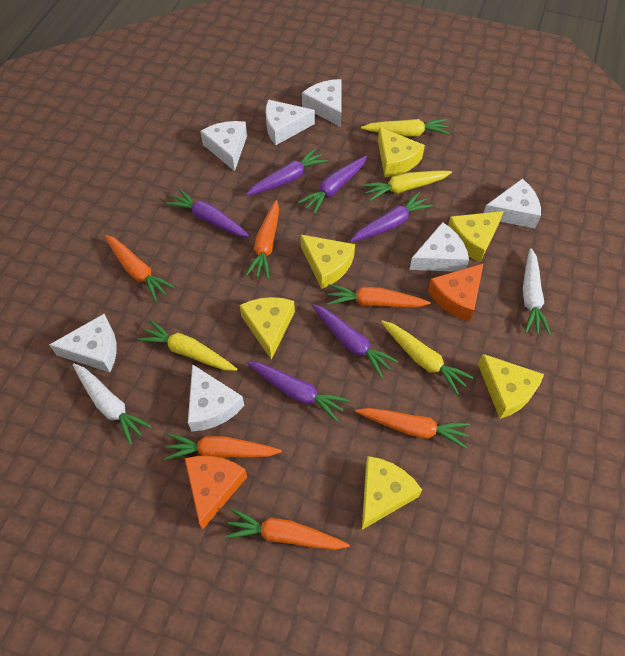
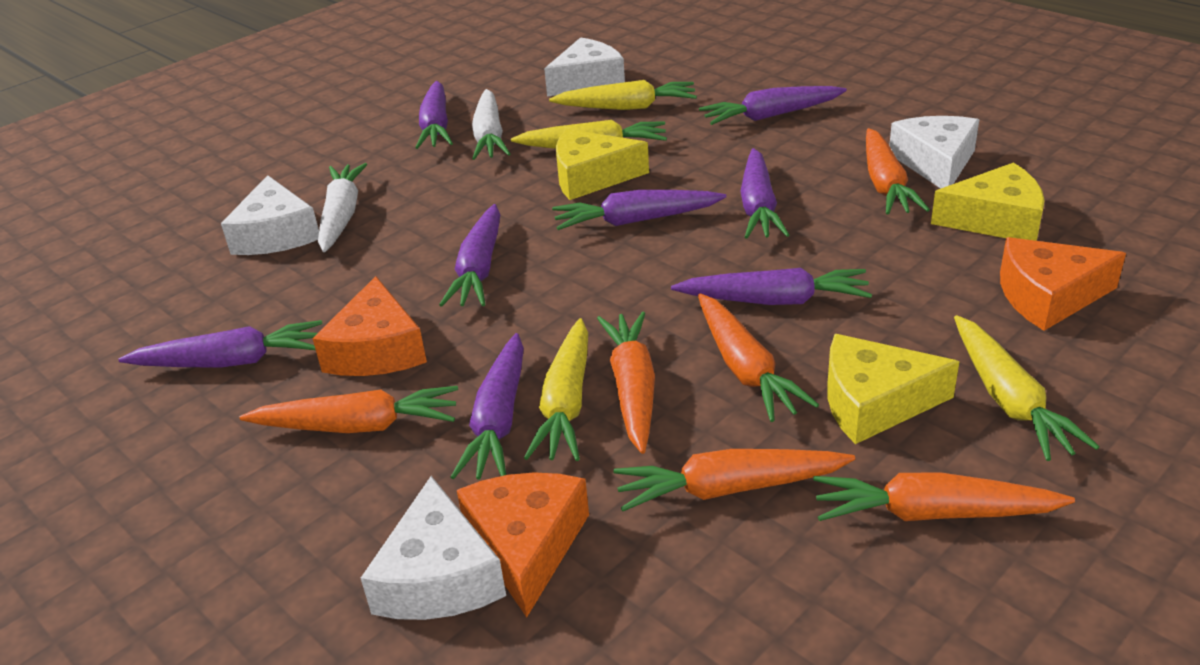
orange cheese: 2 -> 3
purple carrot: 6 -> 8
white cheese: 7 -> 4
yellow cheese: 6 -> 3

